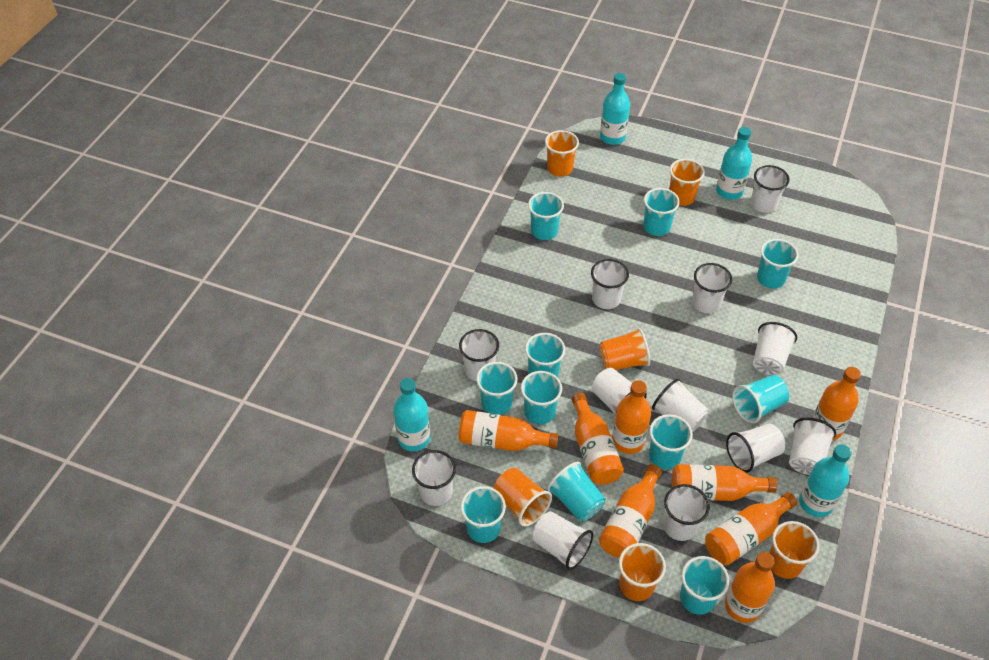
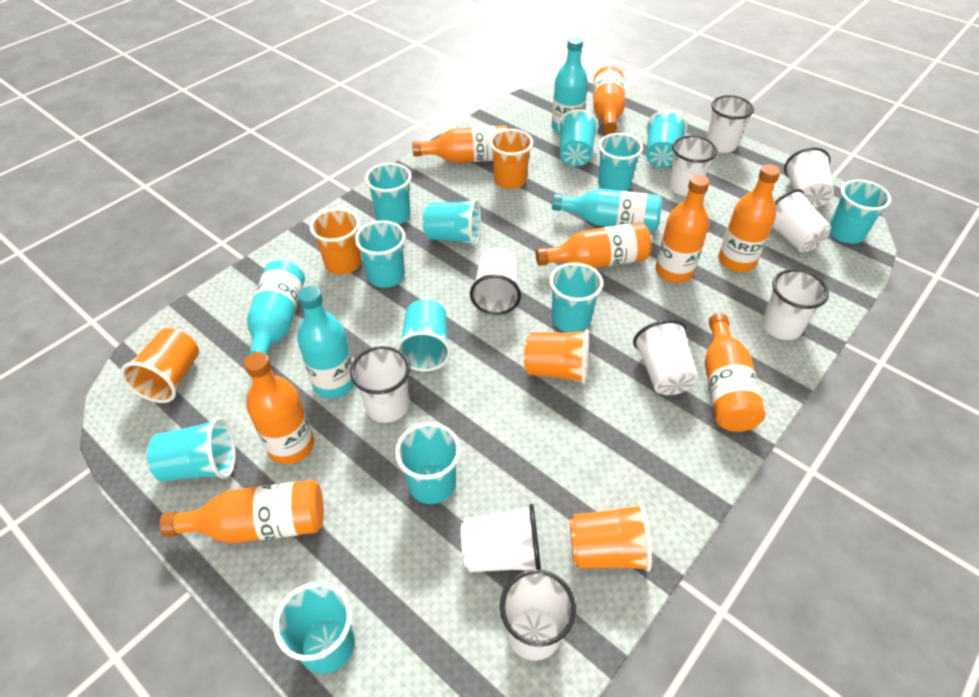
orange cup: 6 -> 5
turquoise cup: 11 -> 12
white cup: 12 -> 10

